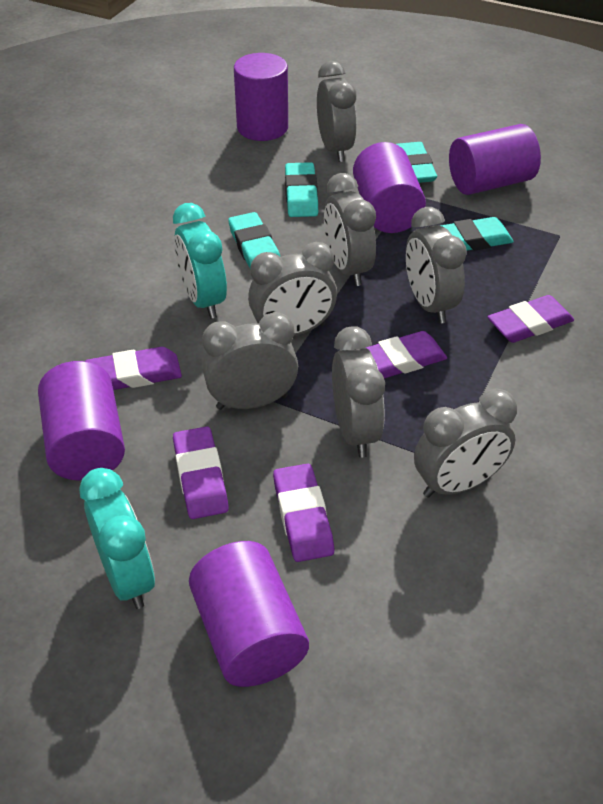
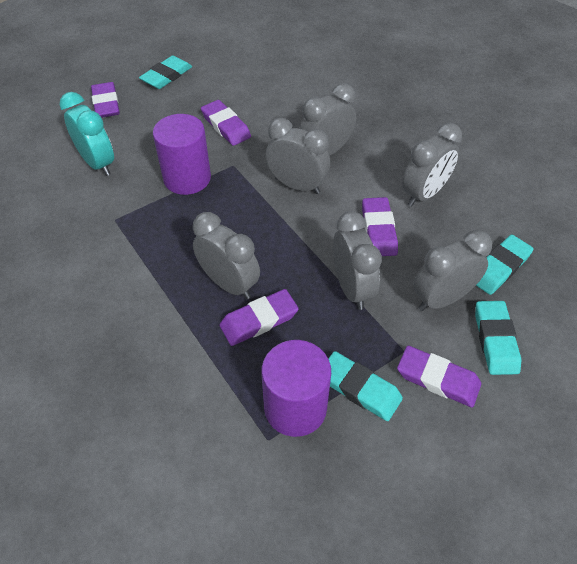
grey clock: 7 -> 6
purple cylinder: 5 -> 2
turquoise clock: 2 -> 1

